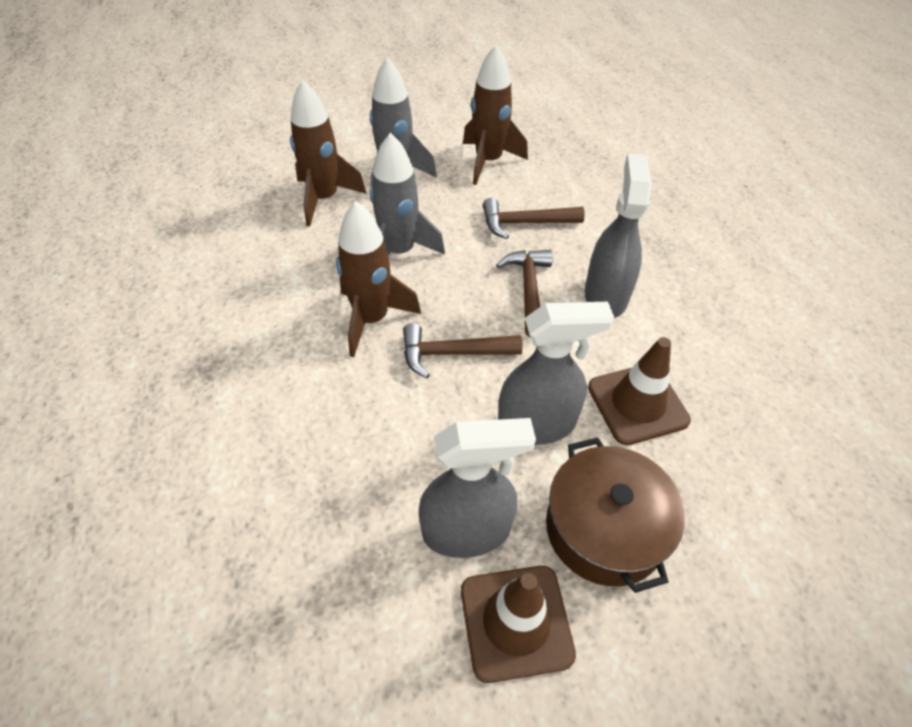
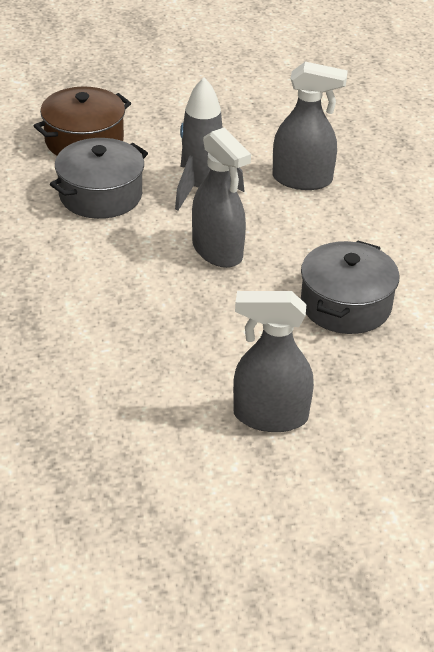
brown hammer: 3 -> 0
brown rocket: 3 -> 0
brown traffic cone: 2 -> 0
grey pot: 0 -> 2
grey rocket: 2 -> 1

